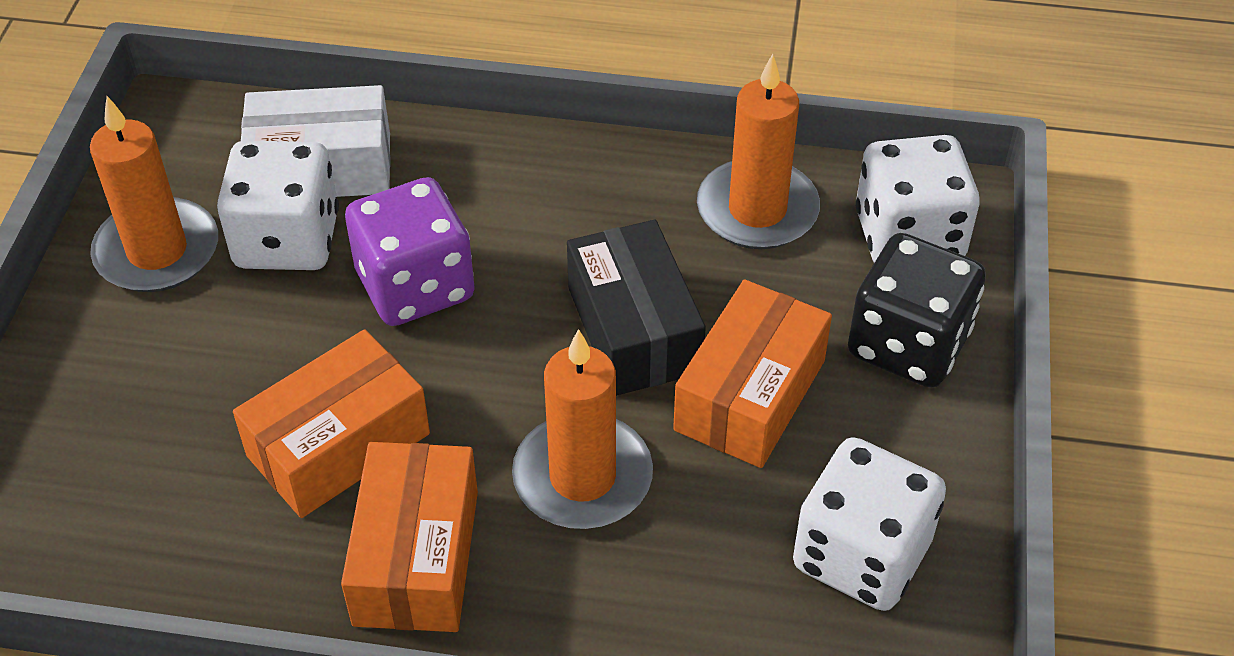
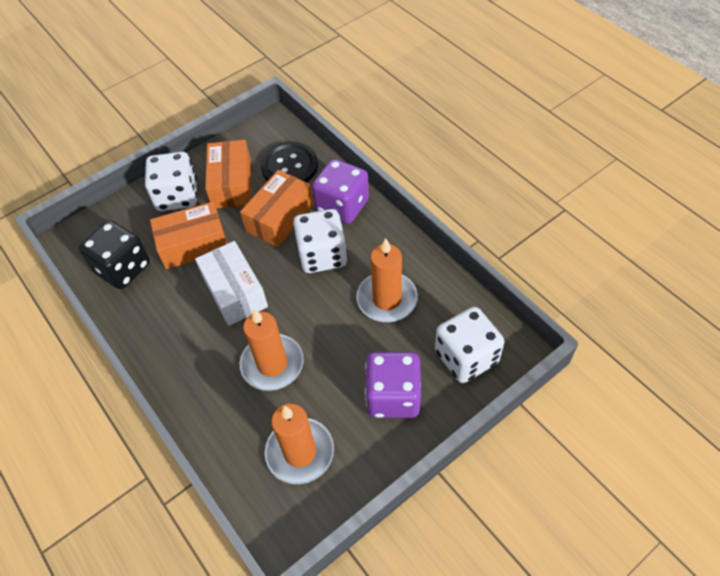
black box: 1 -> 0
black button: 0 -> 1
purple dice: 1 -> 2

